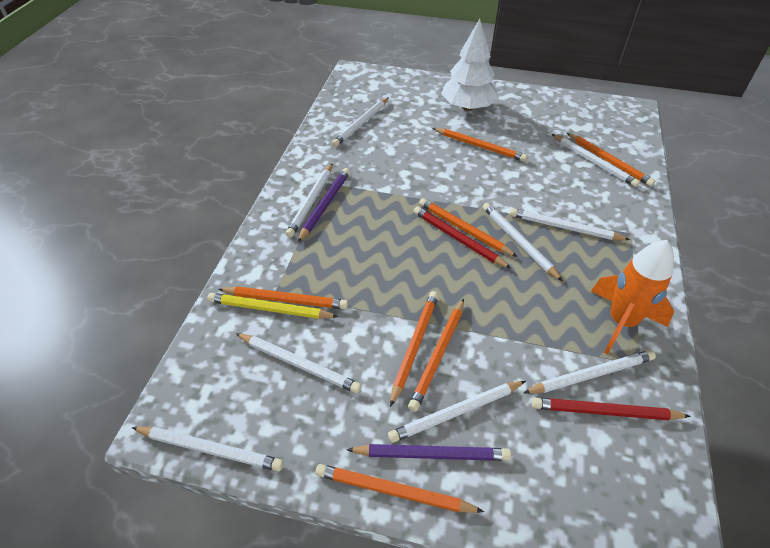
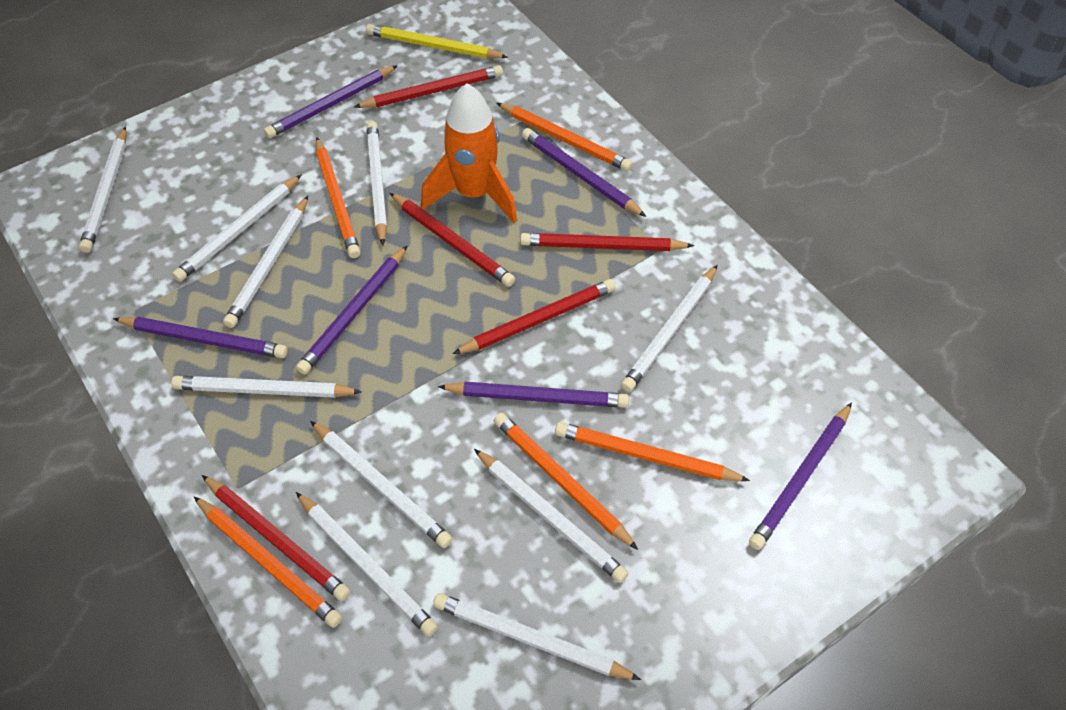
orange pencil: 7 -> 5
purple pencil: 2 -> 6
red pencil: 2 -> 5
white pencil: 9 -> 10
white tree: 1 -> 0

